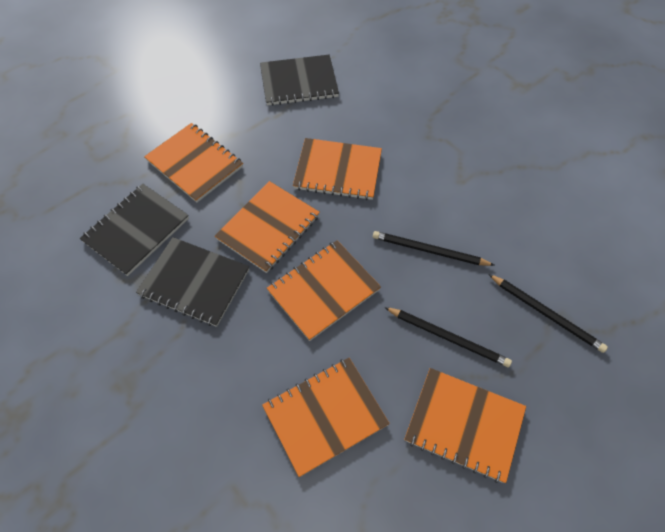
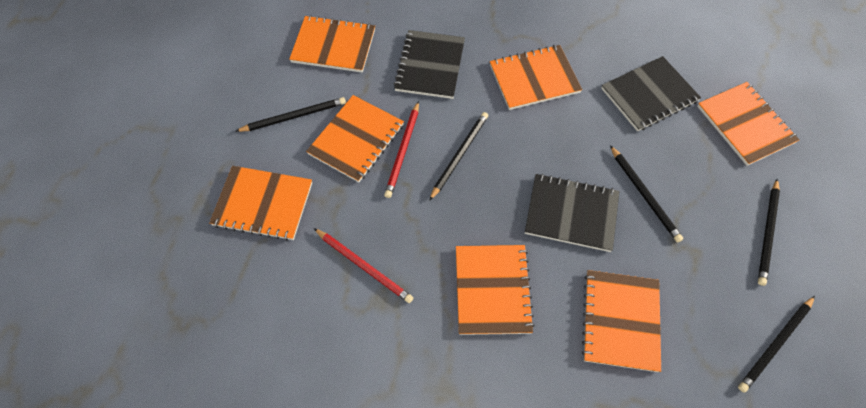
black pencil: 3 -> 5
orange notebook: 6 -> 7
red pencil: 0 -> 2

